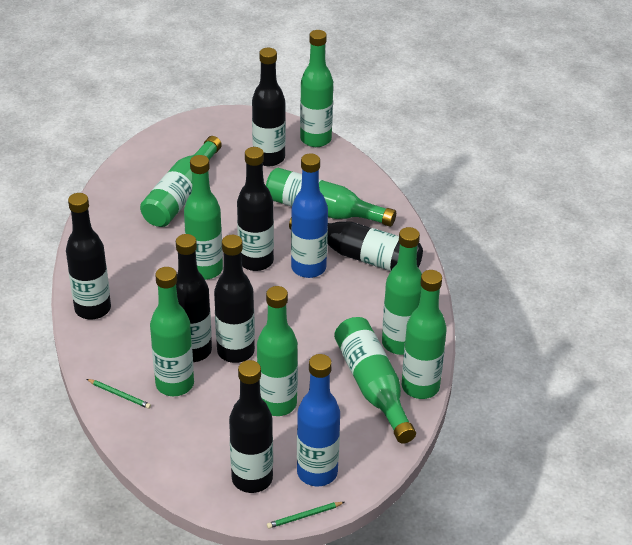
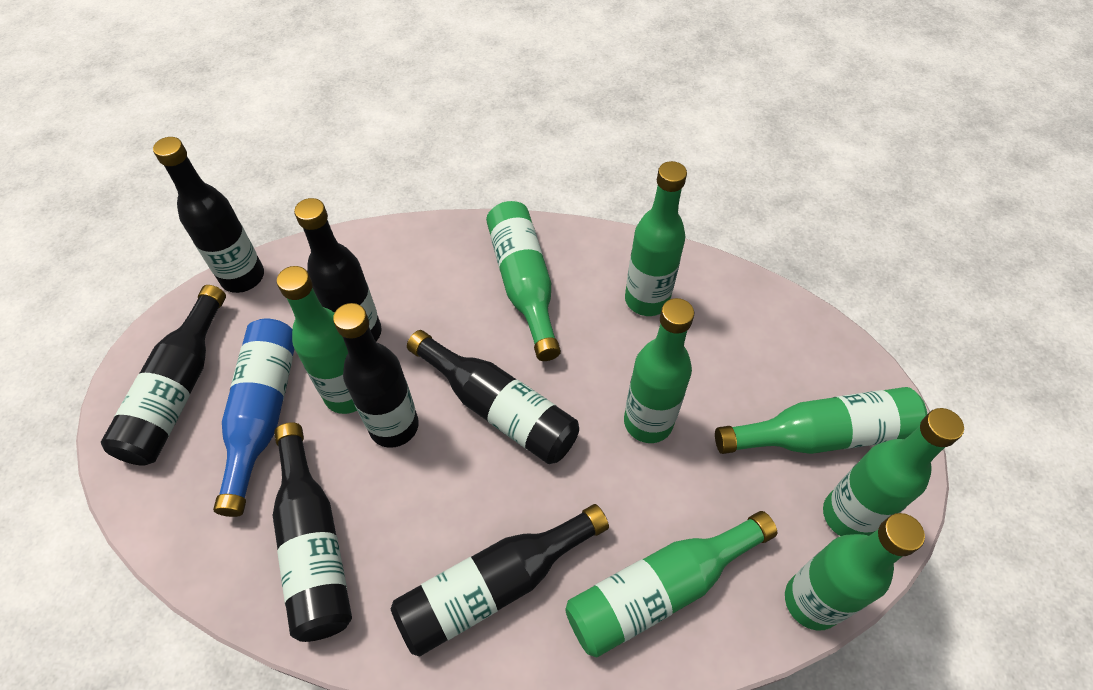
blue bottle: 2 -> 1
green bottle: 9 -> 8
green pencil: 2 -> 0

